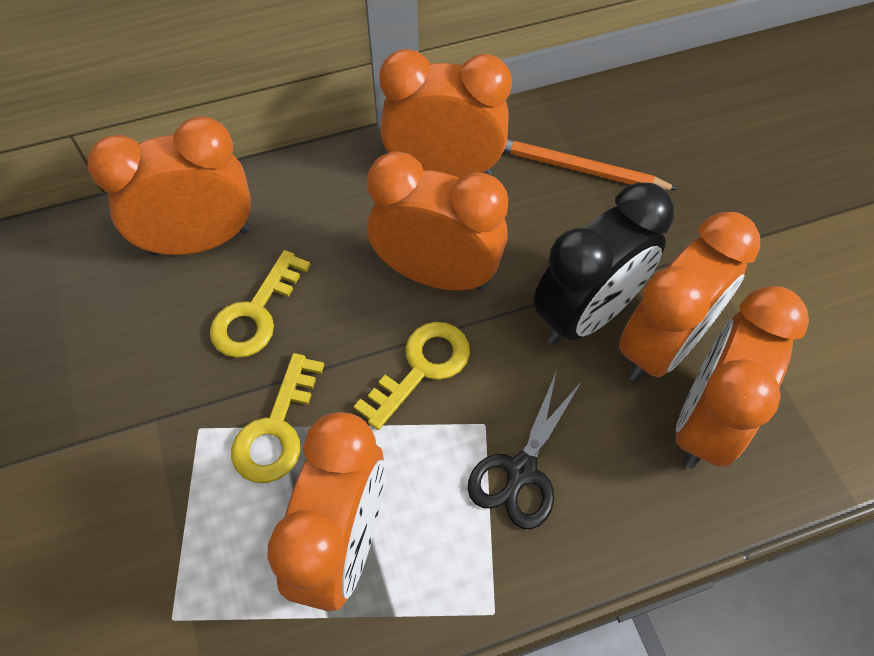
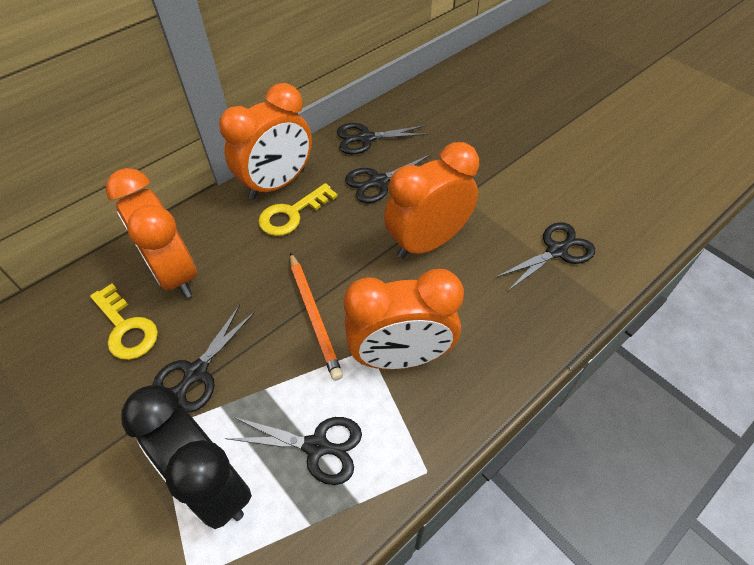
black scissors: 1 -> 5
orange clock: 6 -> 4
yellow key: 3 -> 2

